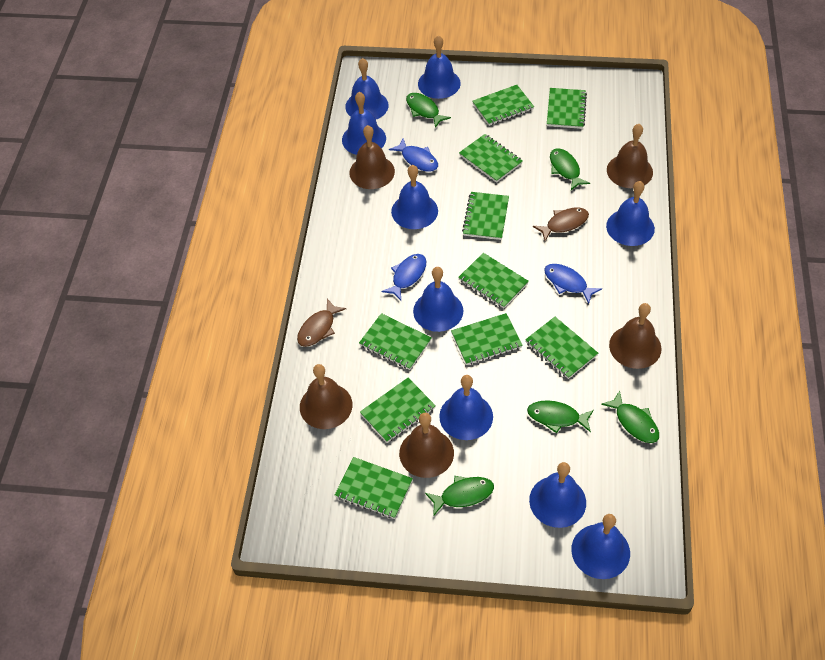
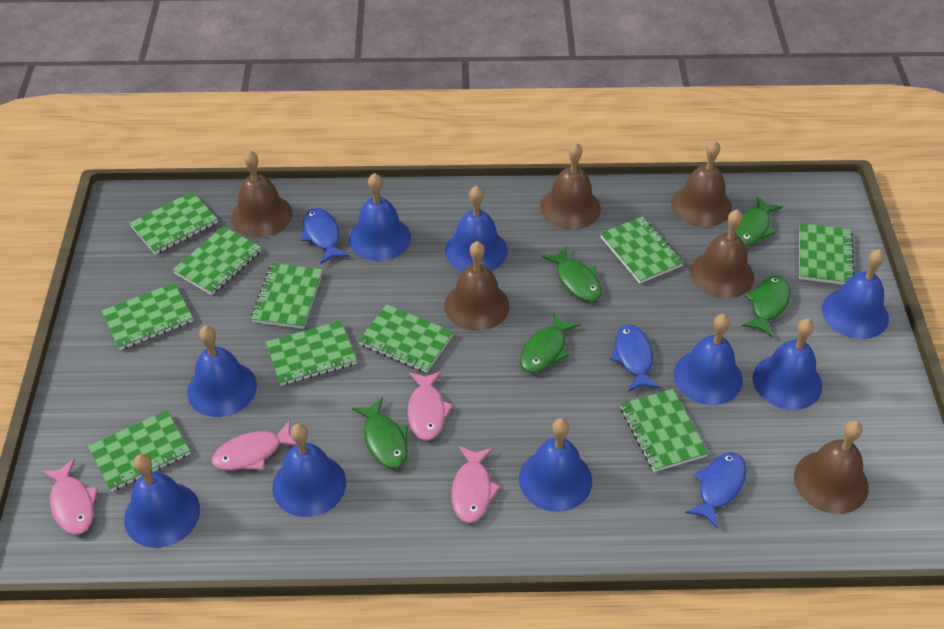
brown bell: 5 -> 6
brown fish: 2 -> 0
pink fish: 0 -> 4

